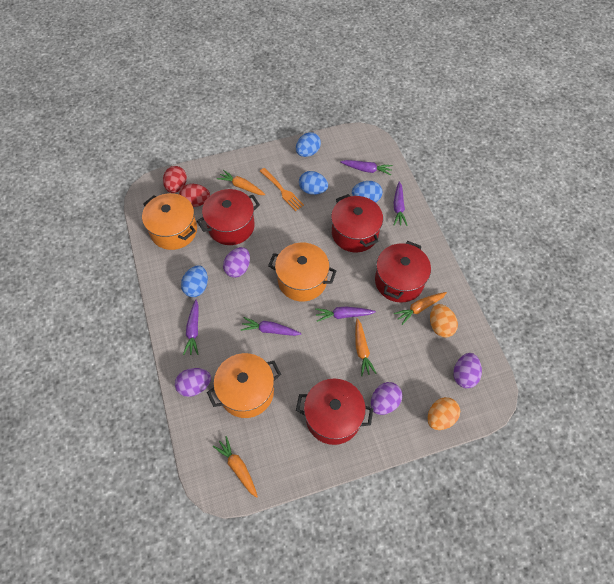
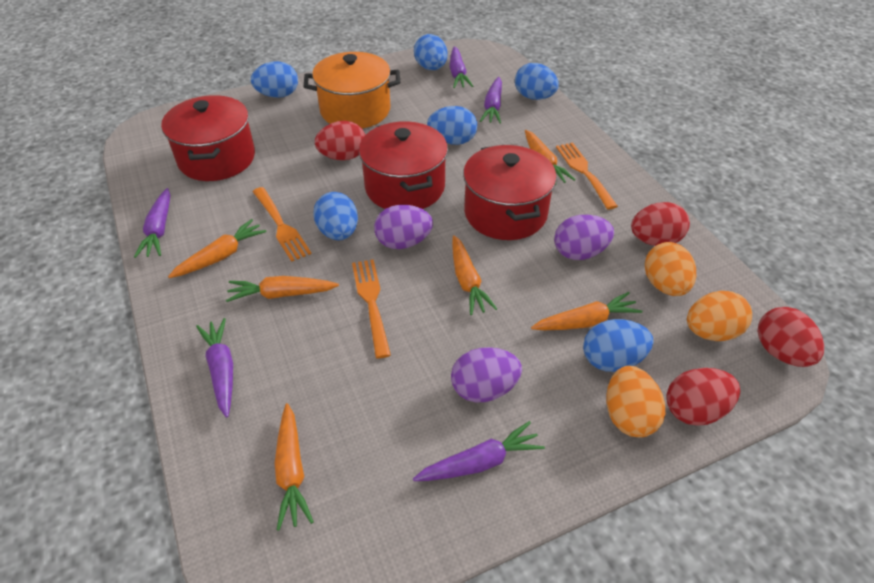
blue egg: 4 -> 6
orange carrot: 4 -> 6
orange egg: 2 -> 3
orange fork: 1 -> 3
orange pot: 3 -> 1
purple egg: 4 -> 3
red egg: 2 -> 4
red pot: 4 -> 3

